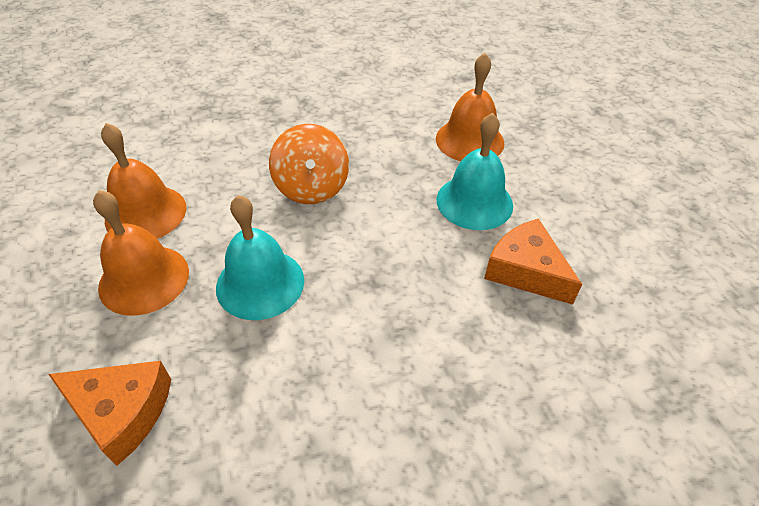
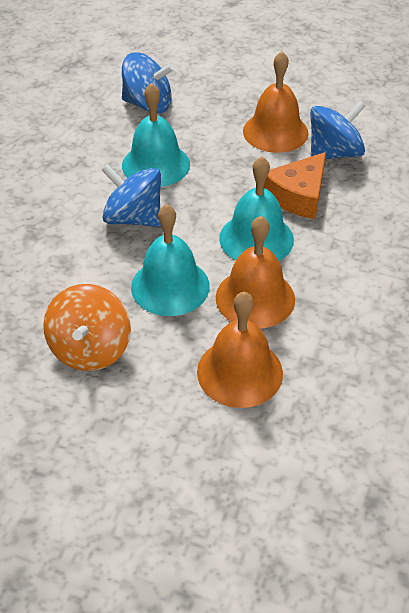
blue spinning top: 0 -> 3
orange cheese: 2 -> 1
turquoise bell: 2 -> 3

